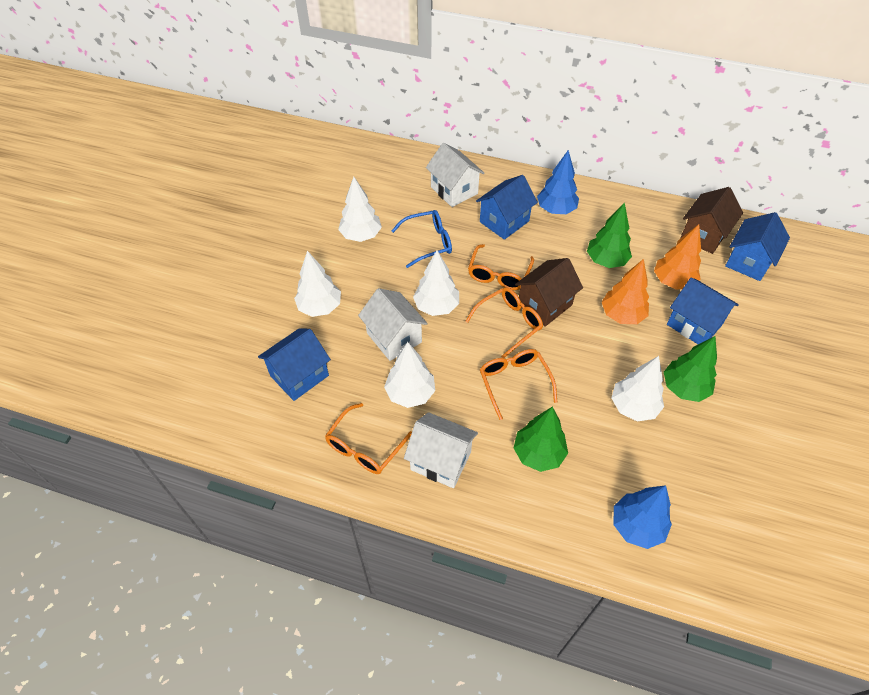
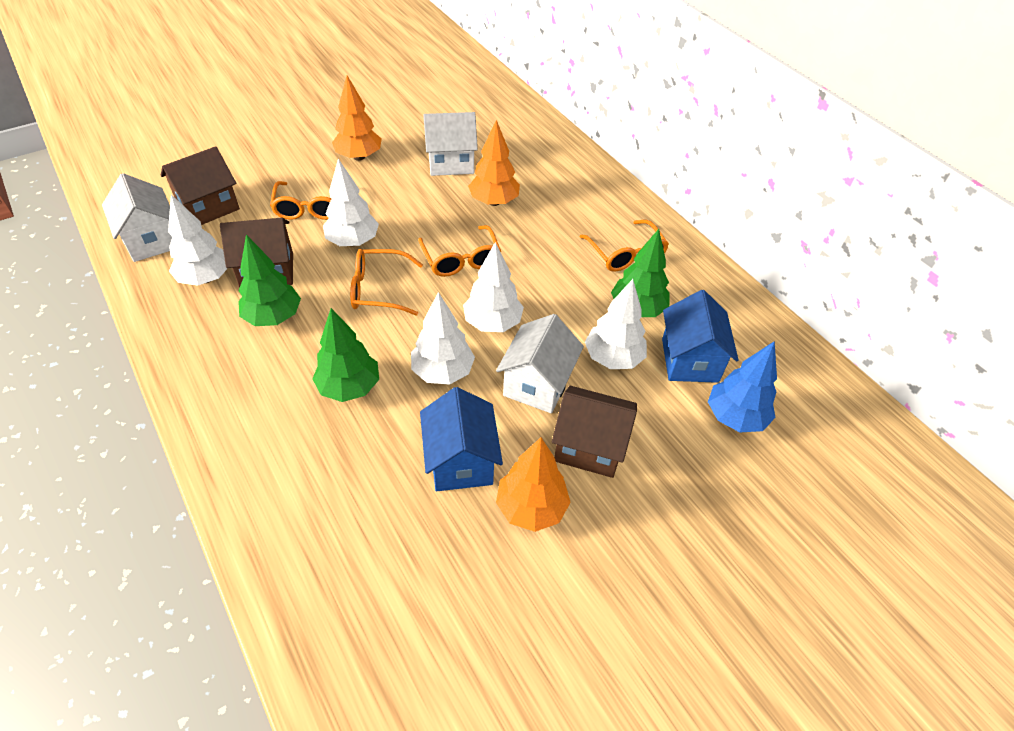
blue glasses: 1 -> 0
blue house: 4 -> 2
blue tree: 2 -> 1
brown house: 2 -> 3
orange tree: 2 -> 3

